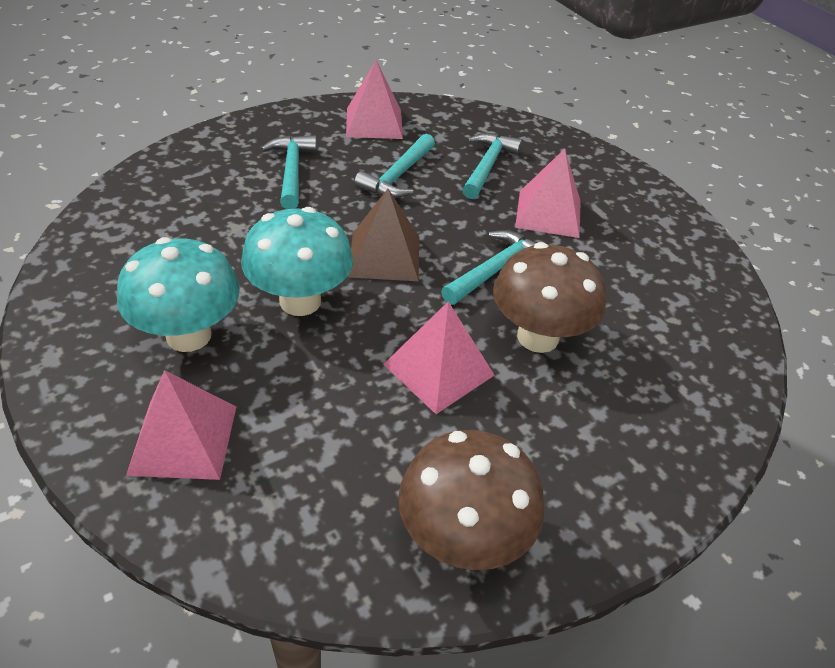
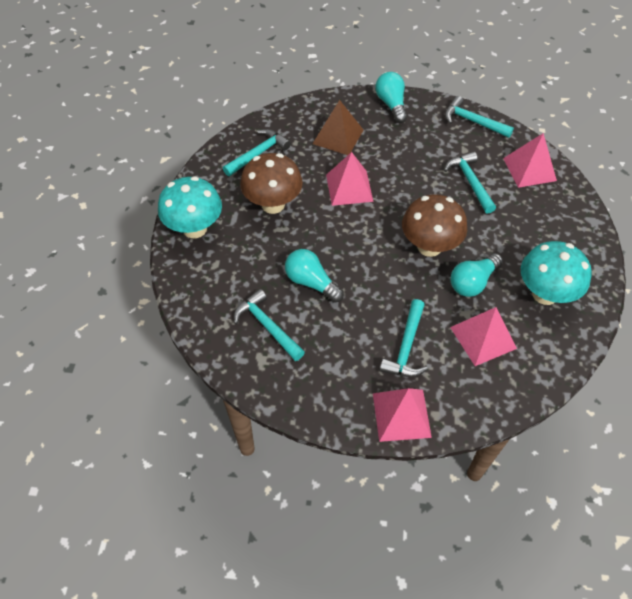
turquoise hammer: 4 -> 5
turquoise light bulb: 0 -> 3

